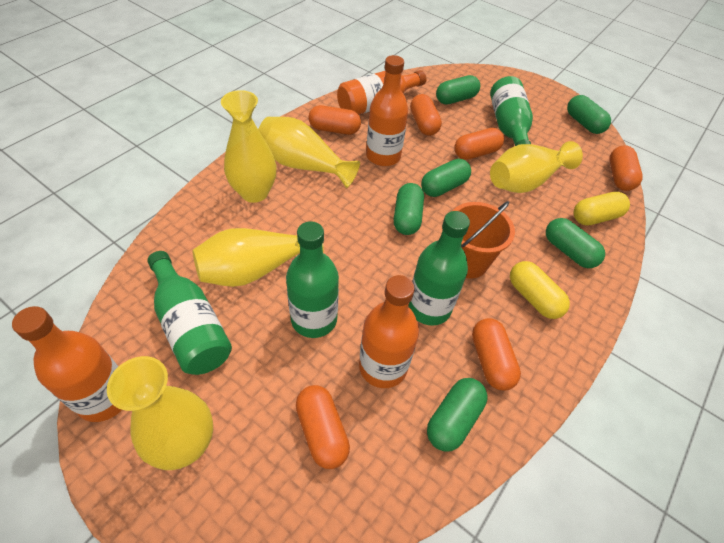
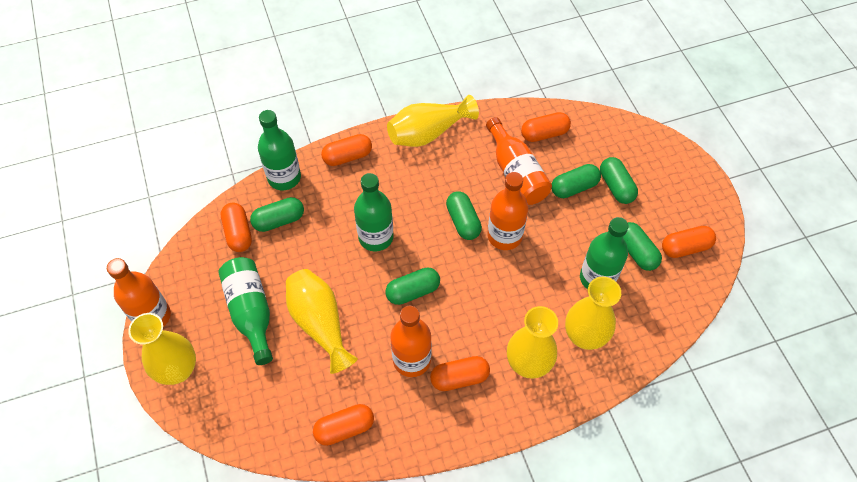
orange bucket: 1 -> 0
yellow capsule: 2 -> 0

